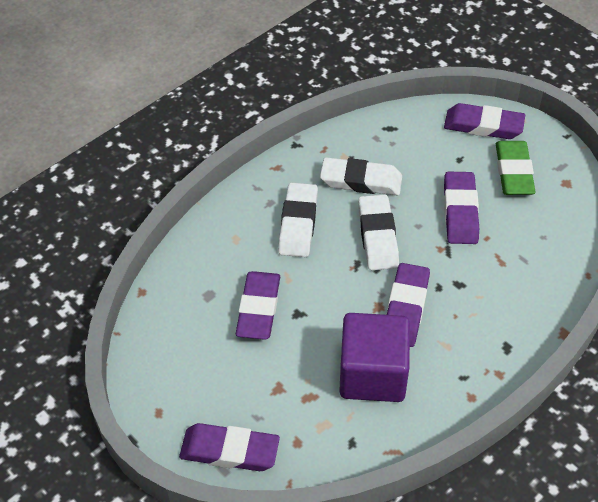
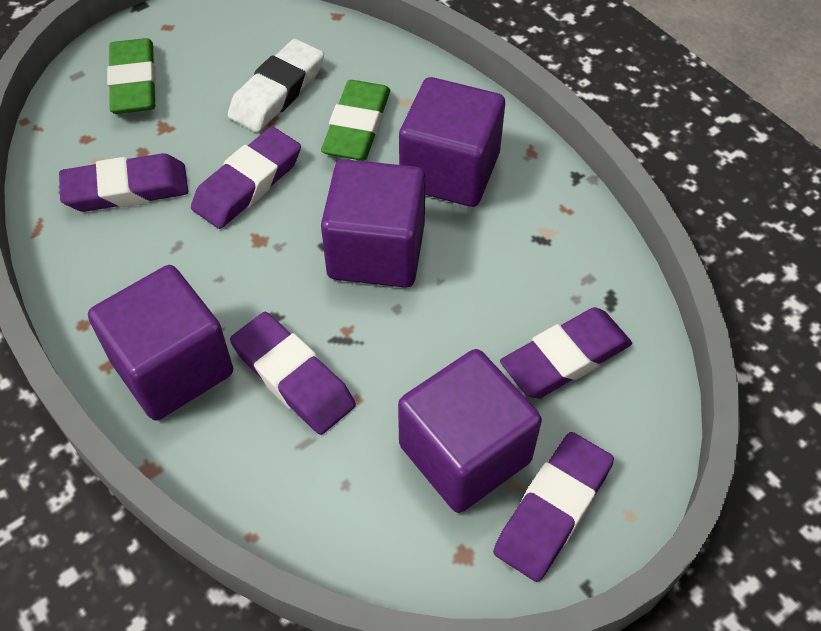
green eraser: 1 -> 2
purple cube: 1 -> 4
white eraser: 3 -> 1

